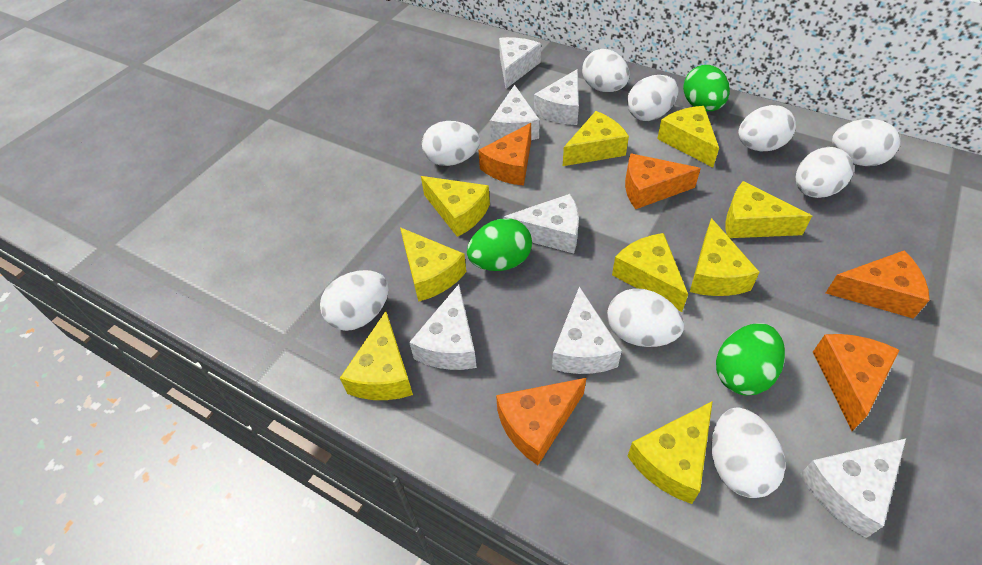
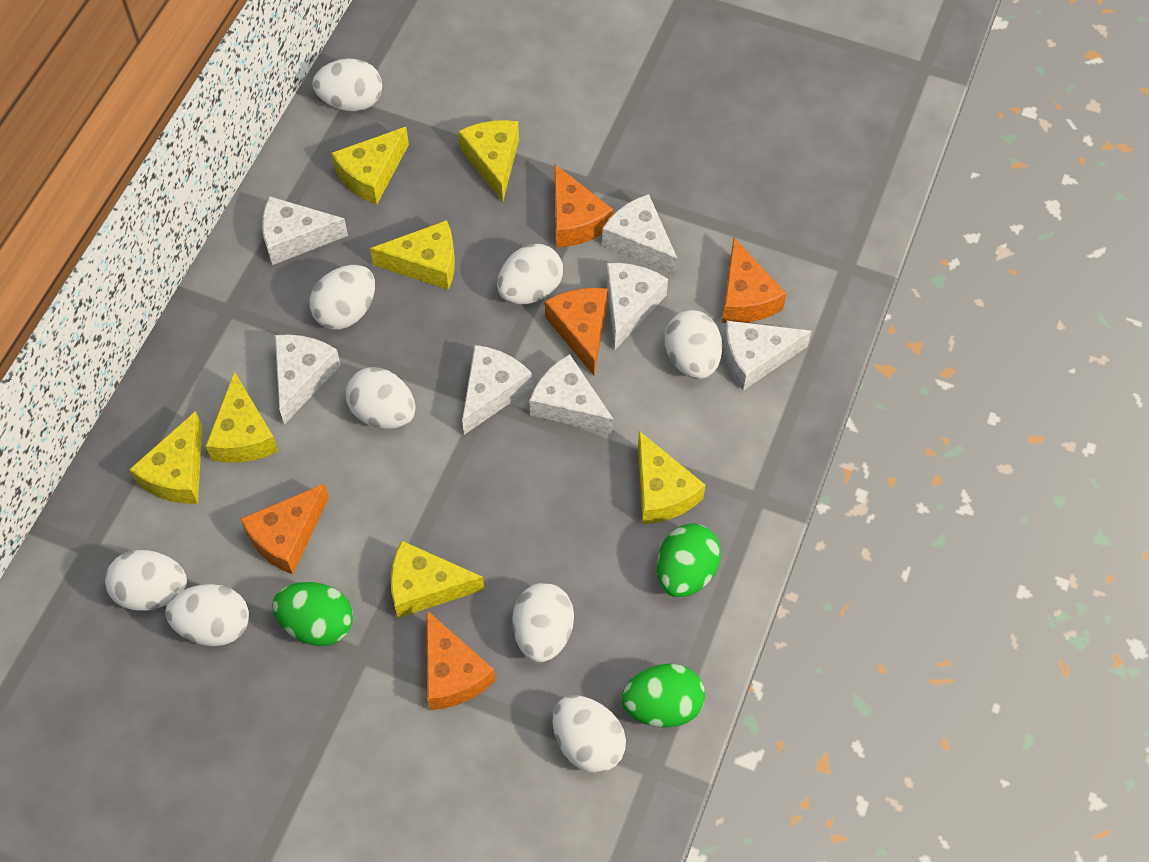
yellow cheese: 9 -> 7

